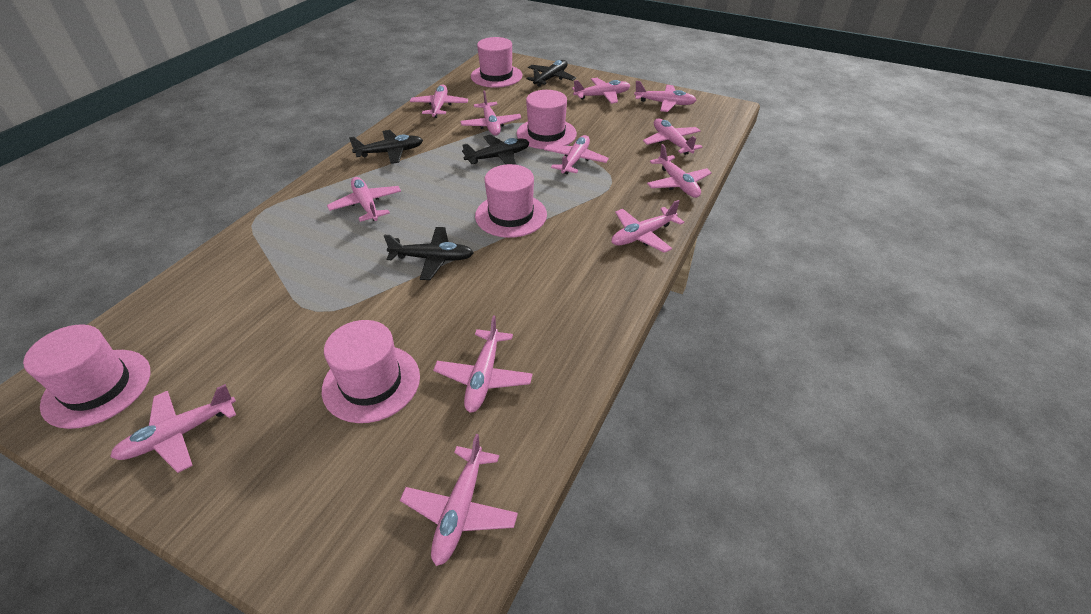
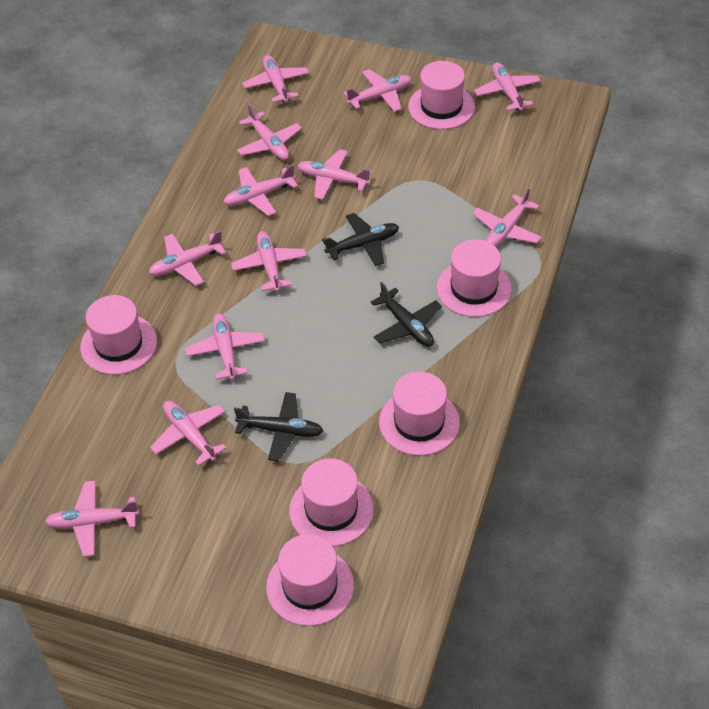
black plane: 4 -> 3
pink hat: 5 -> 6

